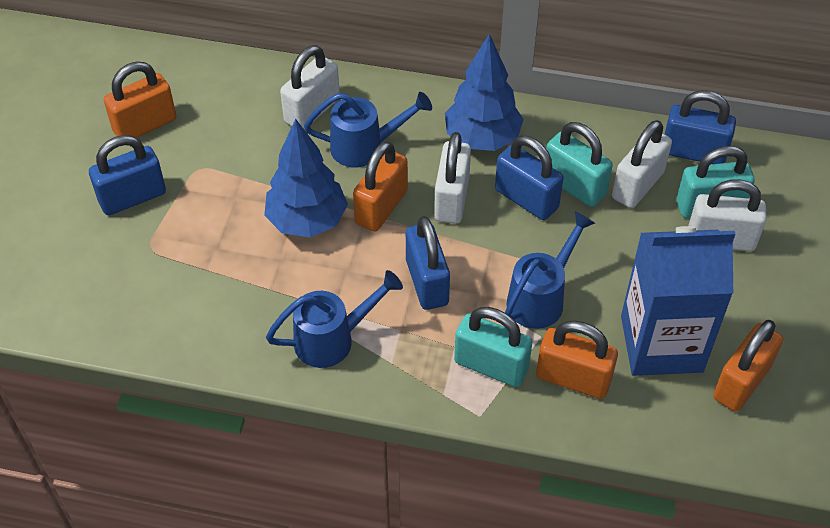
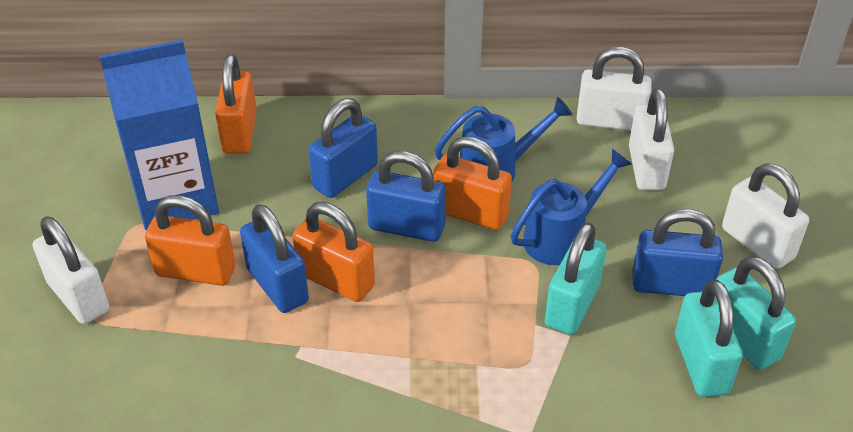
blue tree: 2 -> 0
blue watering can: 3 -> 2

